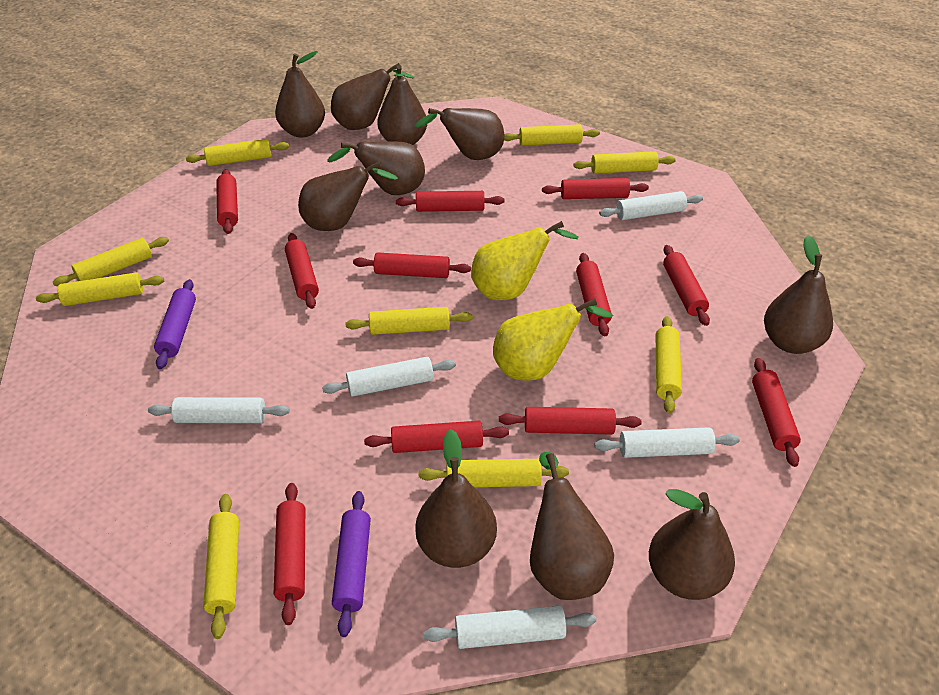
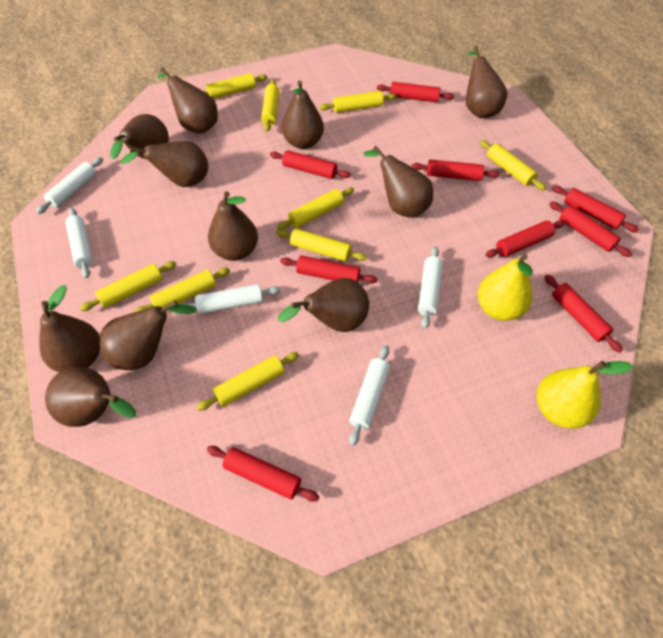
brown pear: 10 -> 11
purple rolling pin: 2 -> 0
red rolling pin: 11 -> 9

